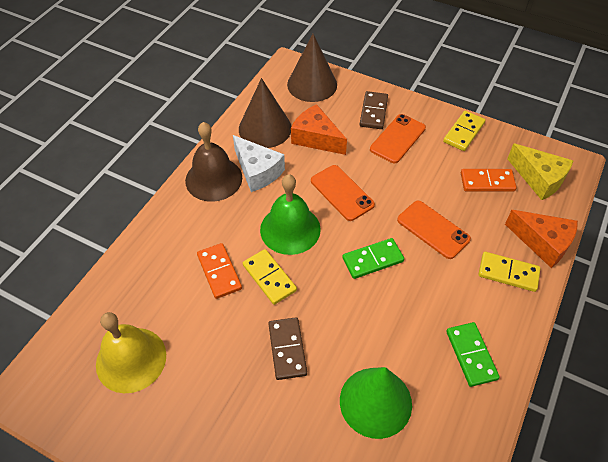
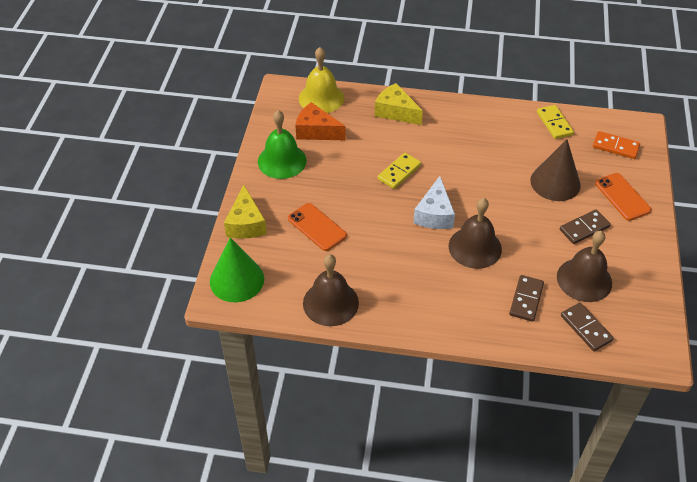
brown bell: 1 -> 3
brown cone: 2 -> 1
brown domino: 2 -> 3
green domino: 2 -> 0
orange cheese: 2 -> 1
orange domino: 2 -> 1
orange phone: 3 -> 2
yellow cheese: 1 -> 2
yellow domino: 3 -> 2

